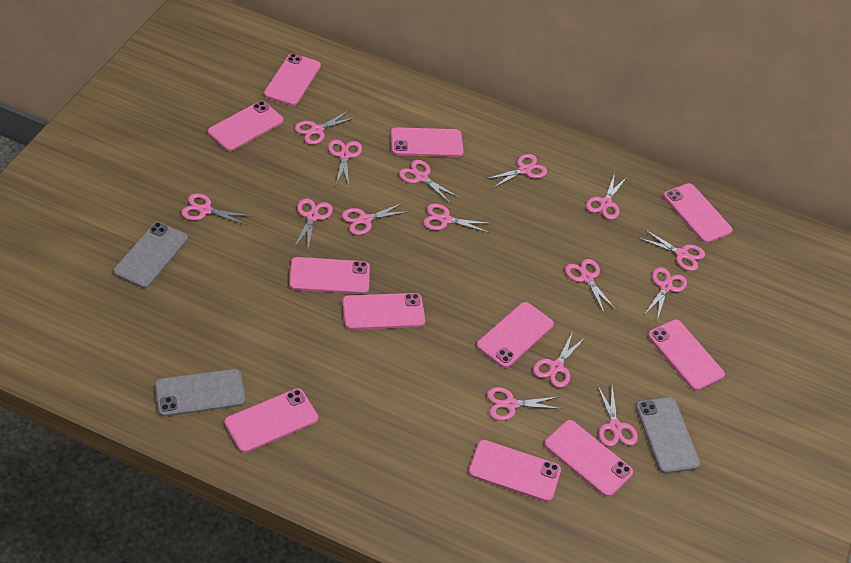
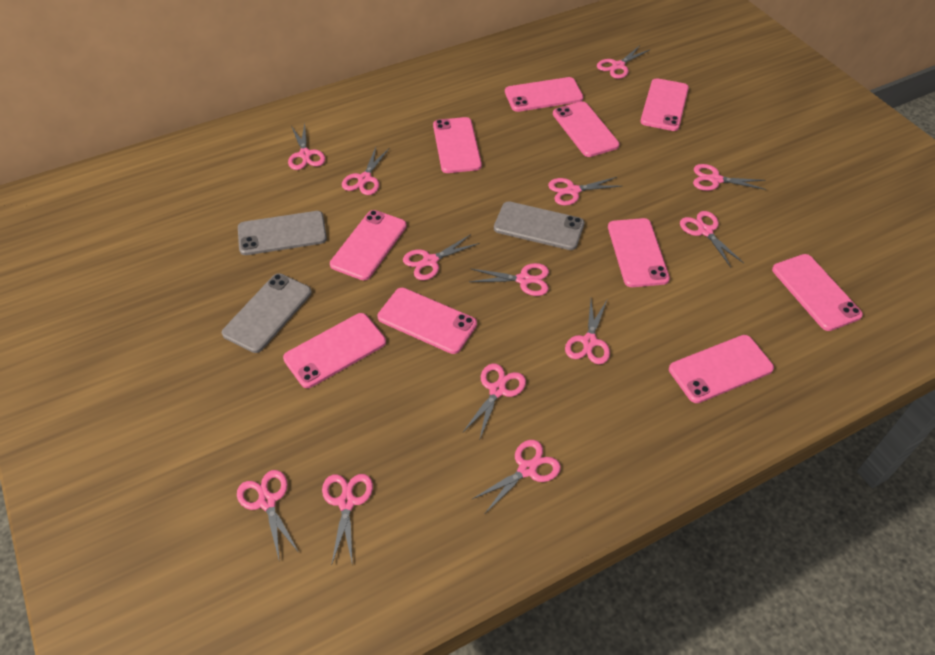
pink phone: 11 -> 10
pink scissors: 15 -> 13

